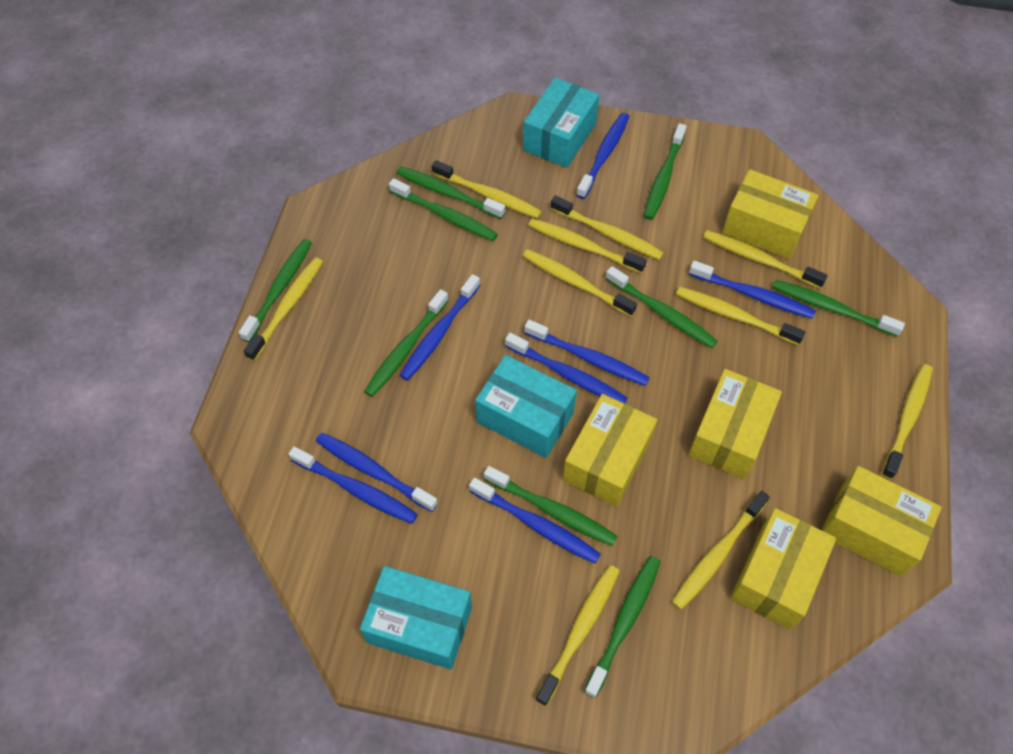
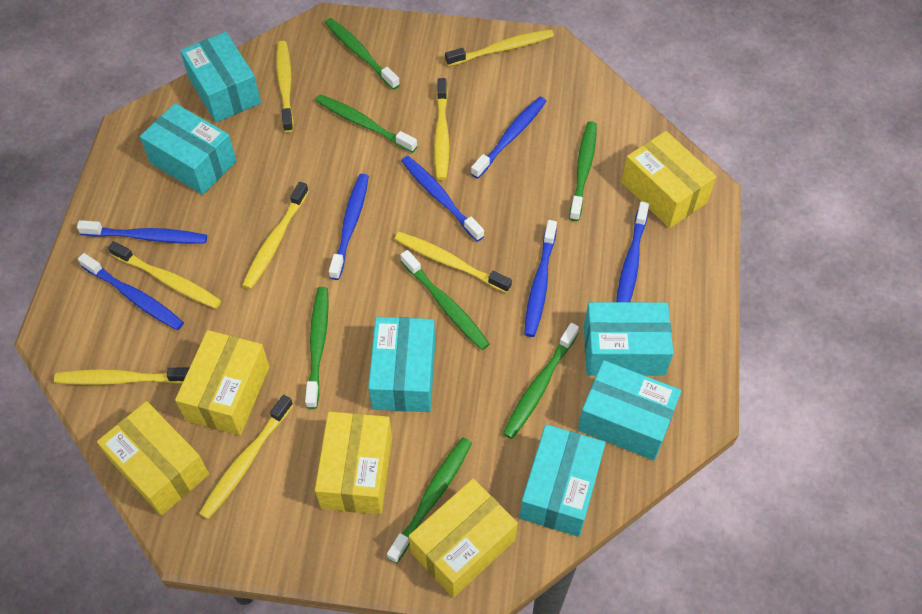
blue toothbrush: 8 -> 7
green toothbrush: 9 -> 7
turquoise box: 3 -> 6
yellow toothbrush: 10 -> 8

